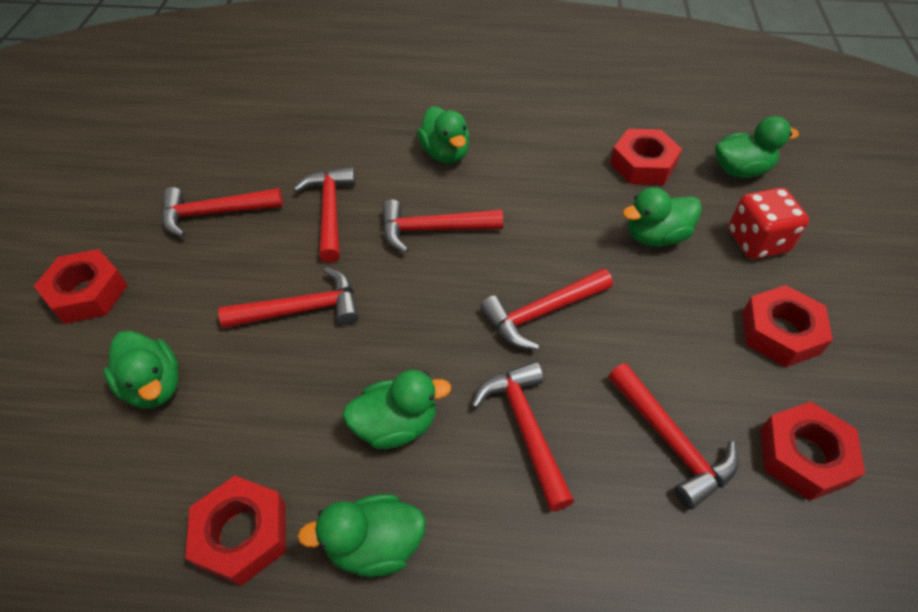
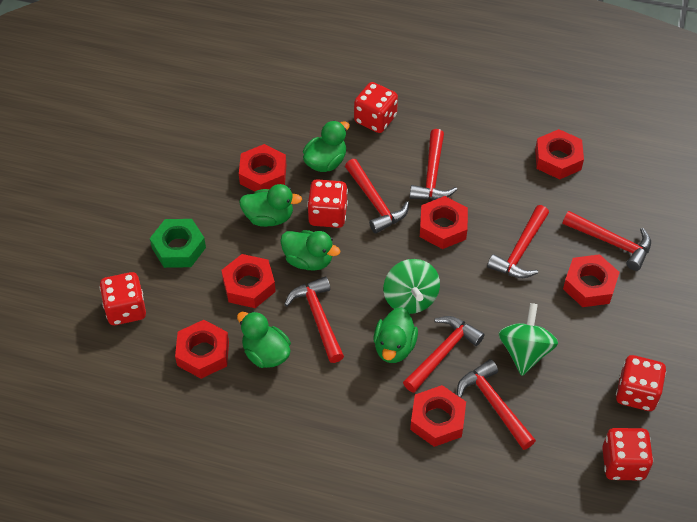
green duck: 6 -> 5
green nut: 0 -> 1
green spinning top: 0 -> 2
red dice: 1 -> 5
red nut: 5 -> 7

